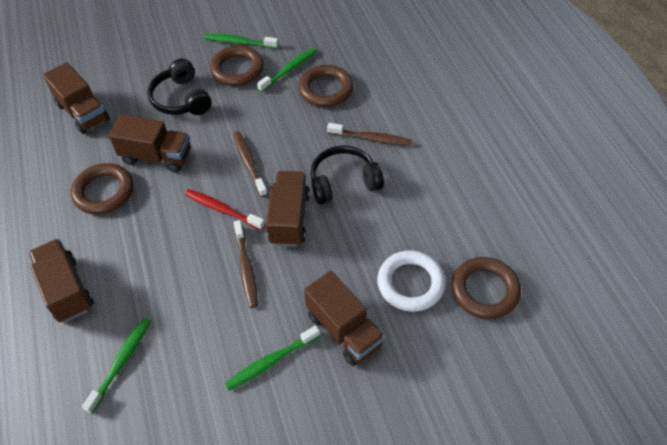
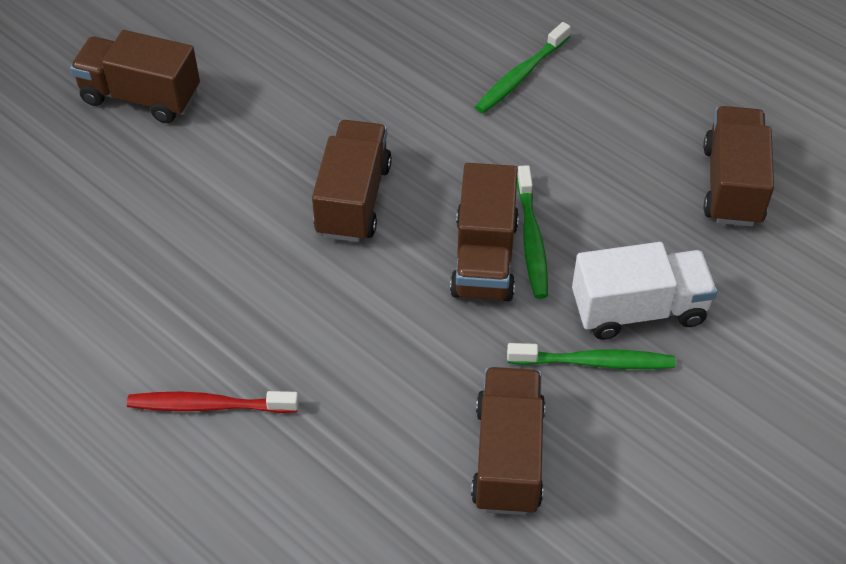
black headphones: 2 -> 0
brown ring: 4 -> 0
brown toothbrush: 3 -> 0
green toothbrush: 4 -> 3
white ring: 1 -> 0
white truck: 0 -> 1

